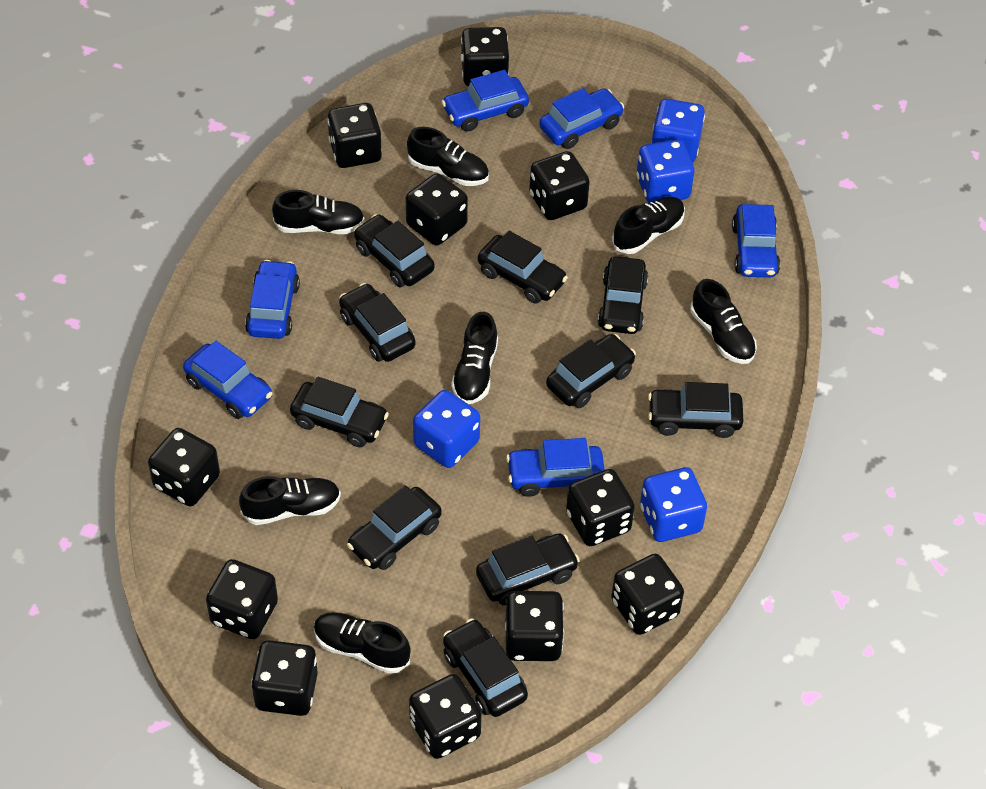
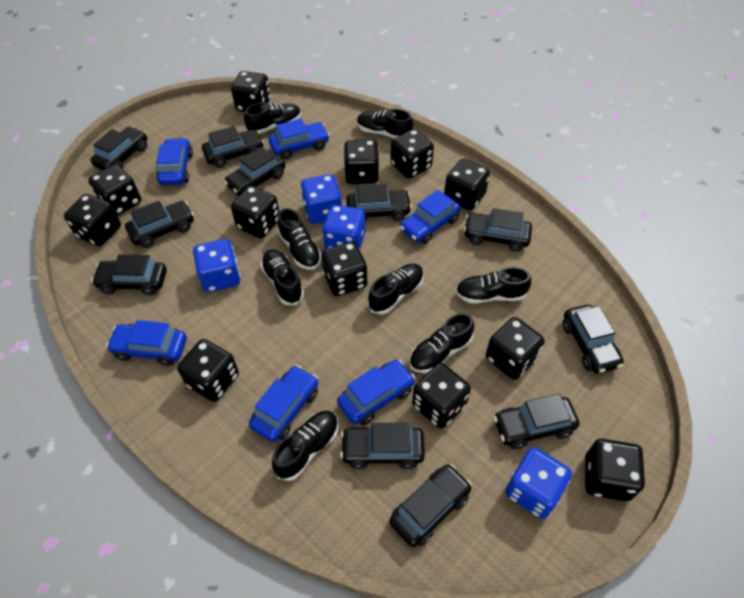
black car: 10 -> 11
black dice: 11 -> 12
black shoe: 7 -> 8

